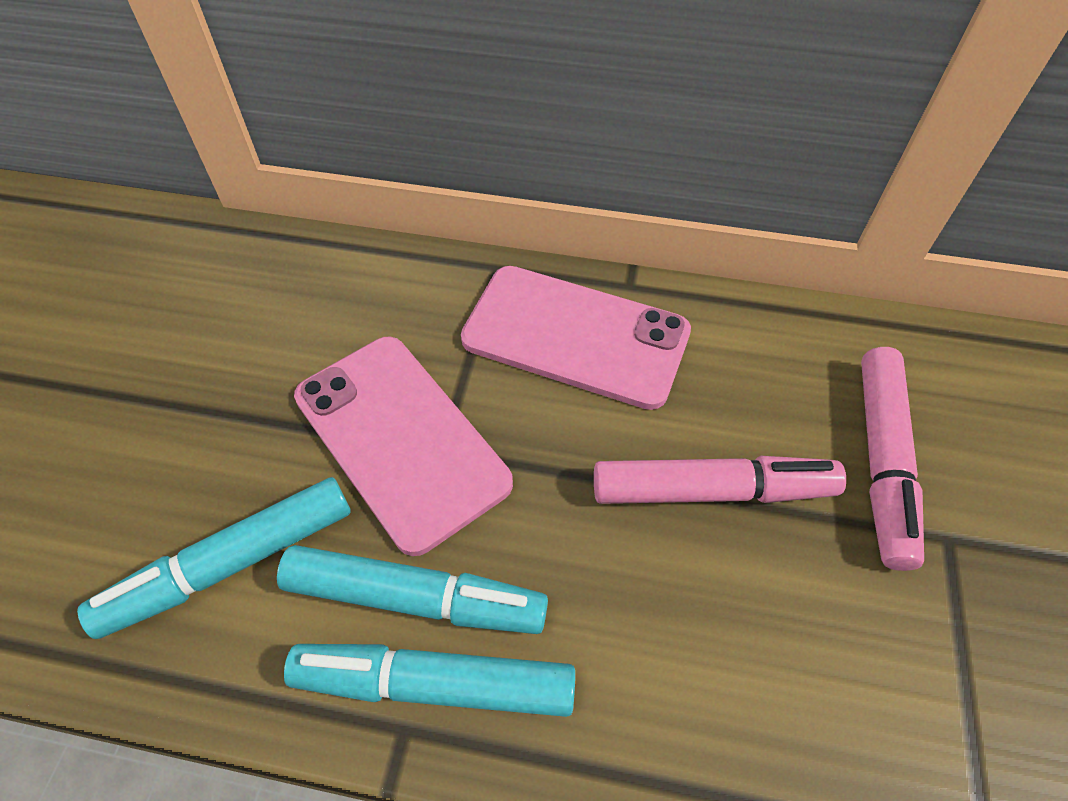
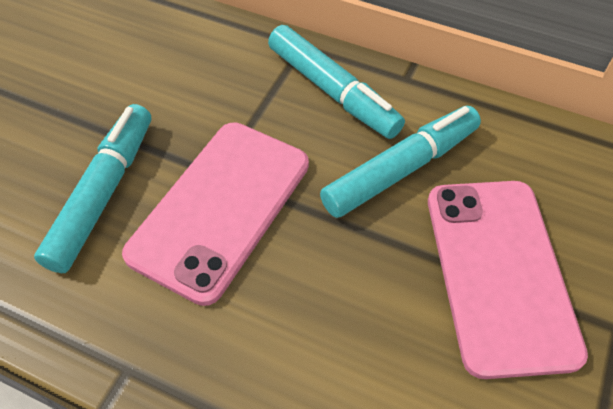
pink marker: 2 -> 0

